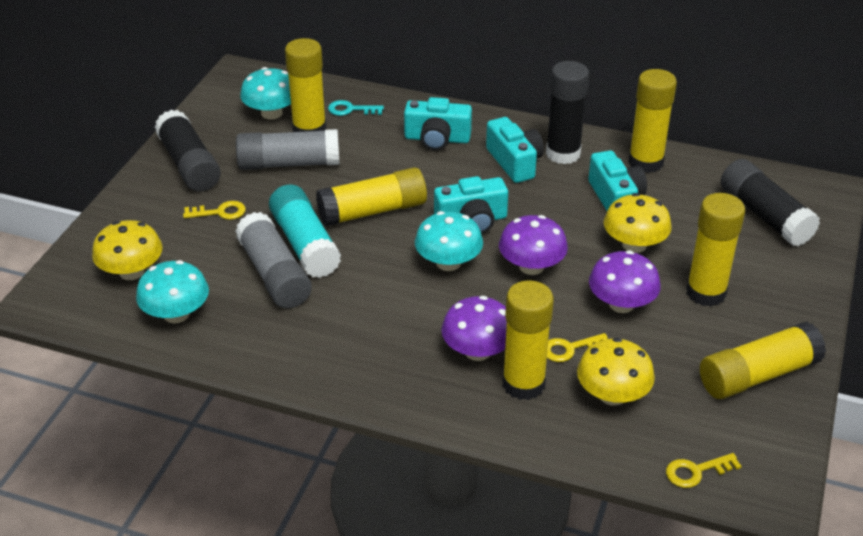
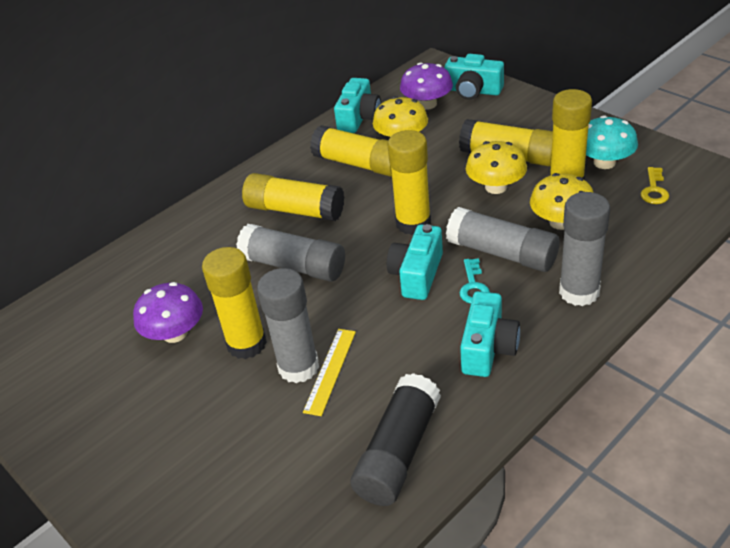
black glue stick: 3 -> 1
grey glue stick: 2 -> 4
purple mushroom: 3 -> 2
turquoise glue stick: 1 -> 0
turquoise mushroom: 3 -> 1
yellow key: 3 -> 1
yellow ruler: 0 -> 1

